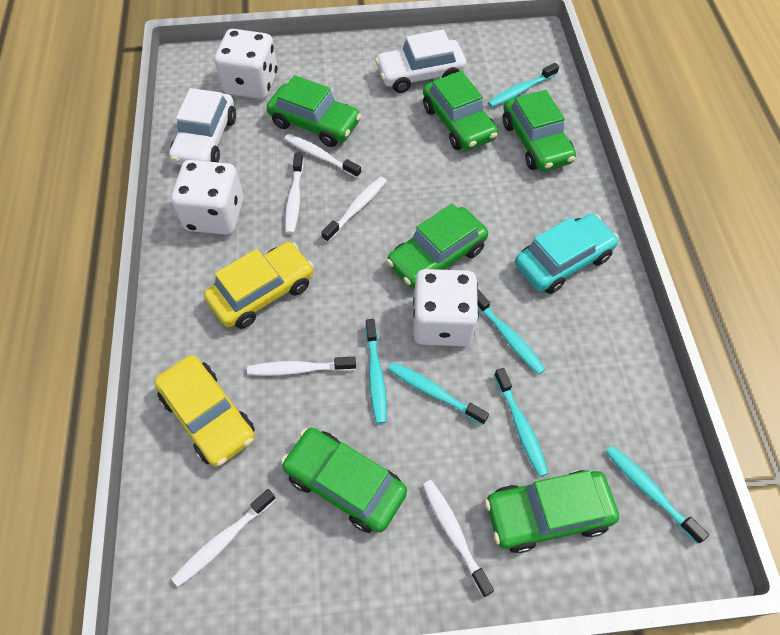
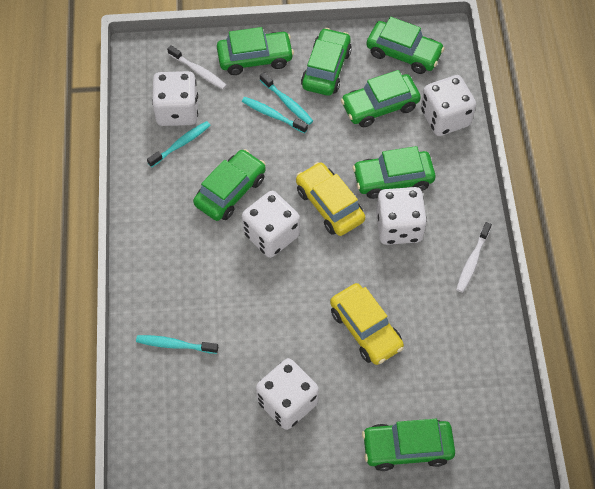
green car: 6 -> 7
turquoise car: 1 -> 0
turquoise toothbrush: 6 -> 4
white car: 2 -> 0
white dice: 3 -> 5
white toothbrush: 6 -> 2

